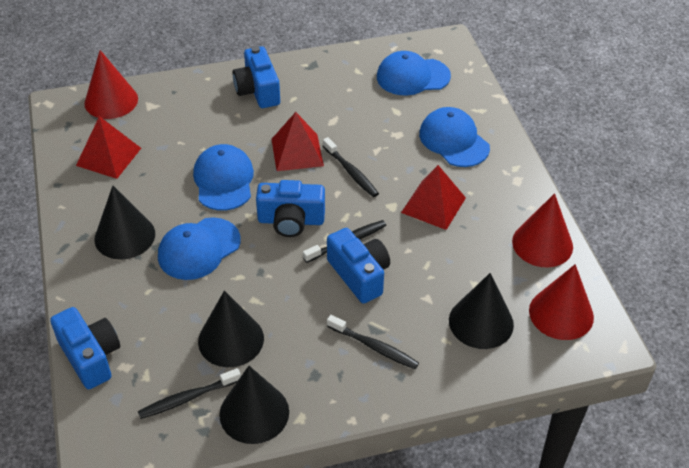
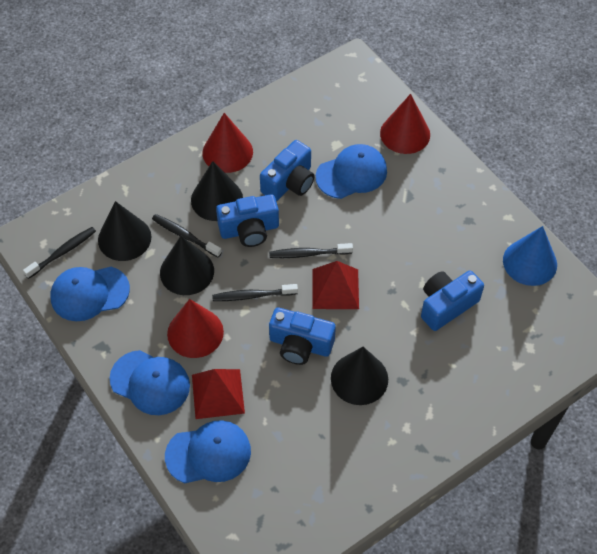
blue cone: 0 -> 1
red pyramid: 3 -> 2

